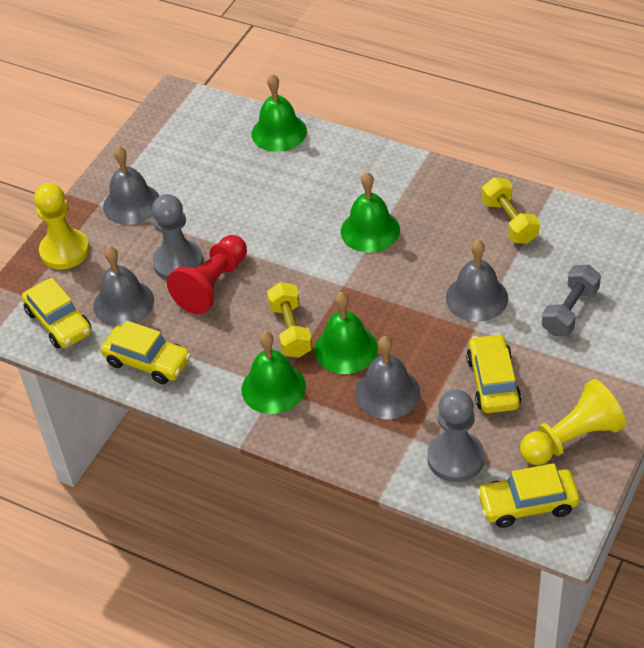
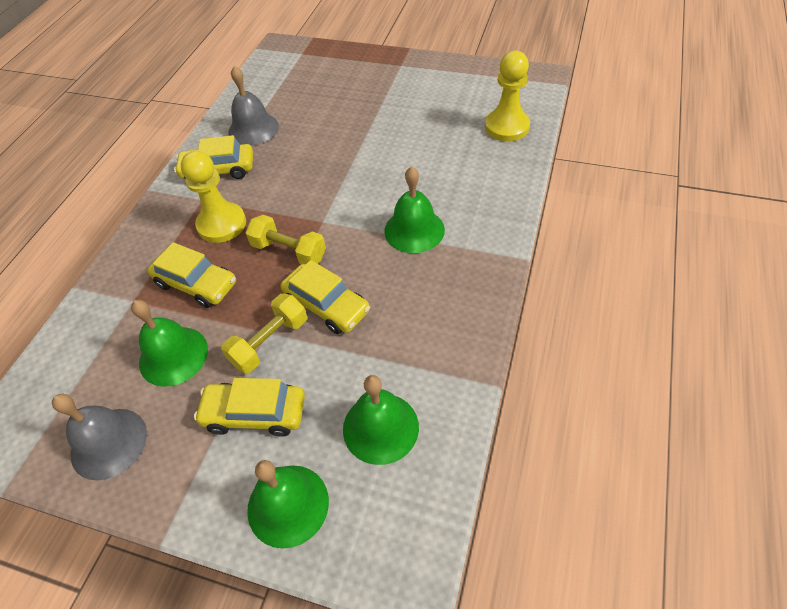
grey bell: 4 -> 2
grey dumbbell: 1 -> 0
grey pawn: 2 -> 0
red pawn: 1 -> 0

